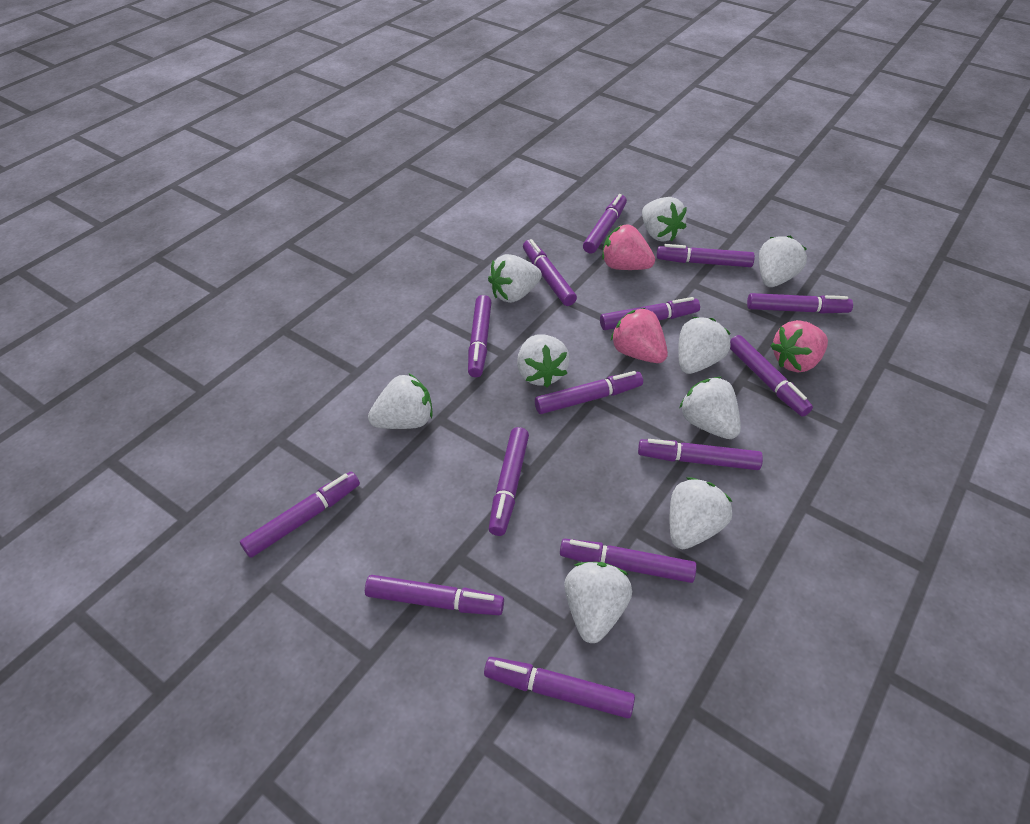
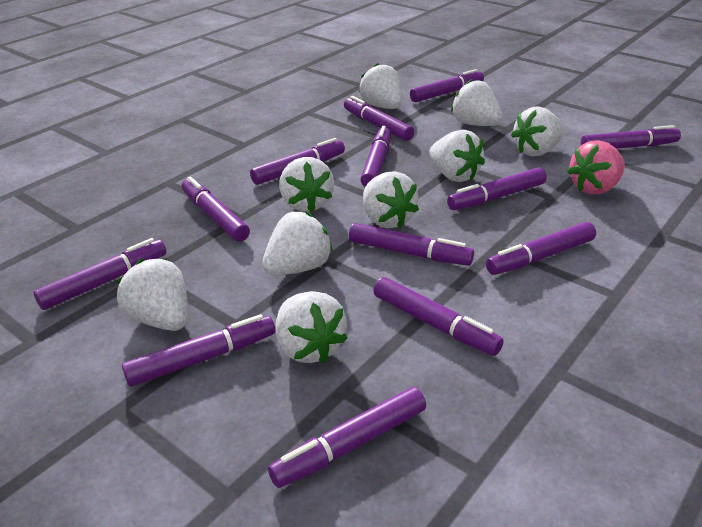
pink strawberry: 3 -> 1
purple marker: 14 -> 13

